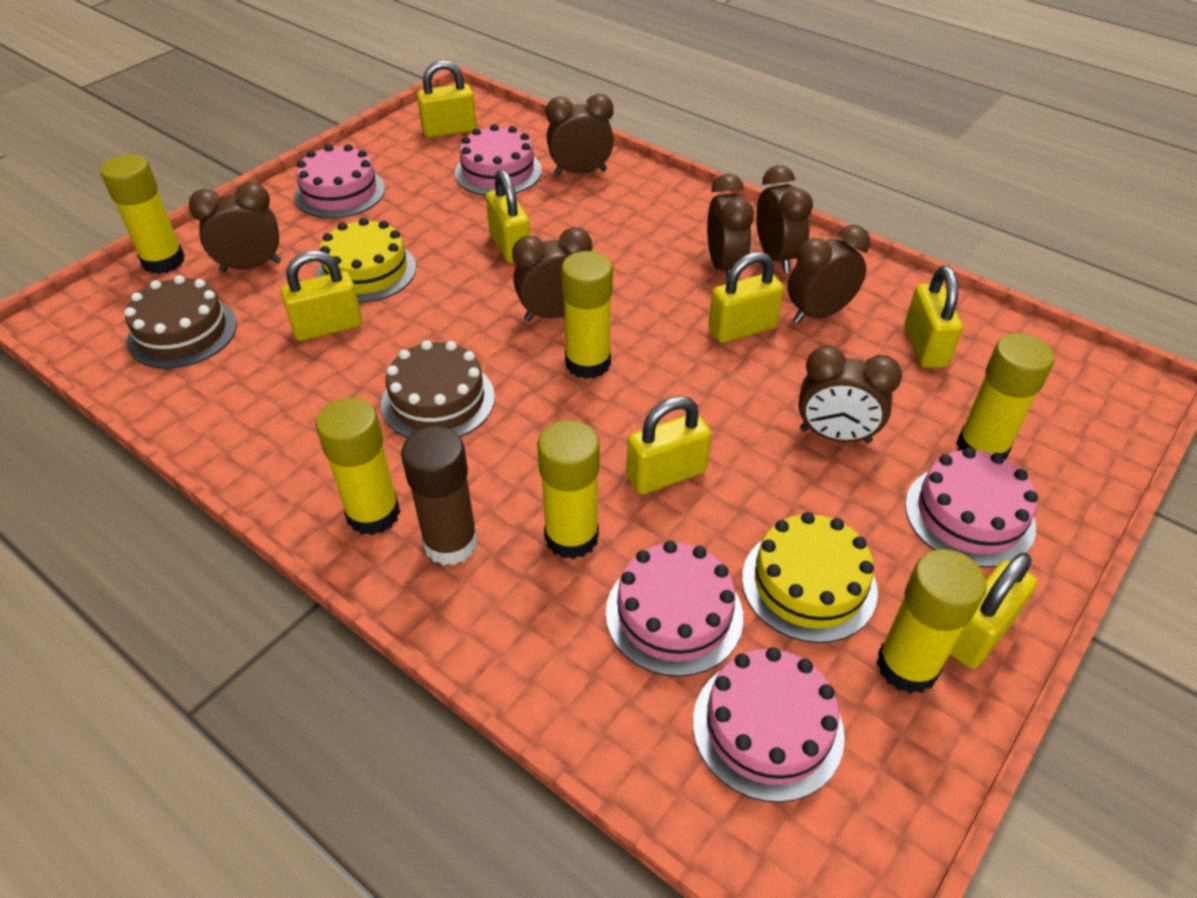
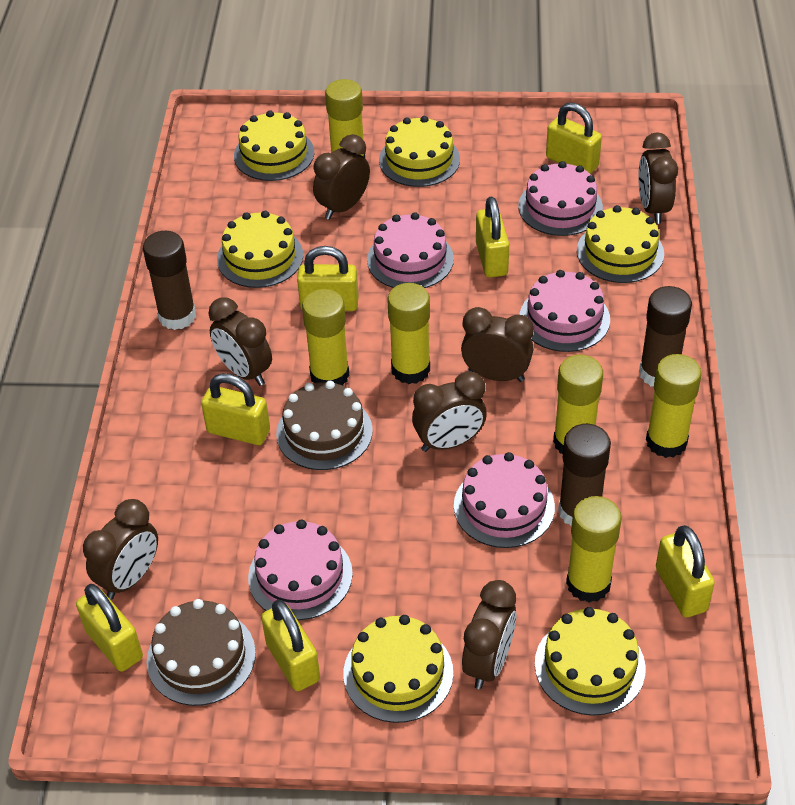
brown glue stick: 1 -> 3
yellow cake: 2 -> 6

